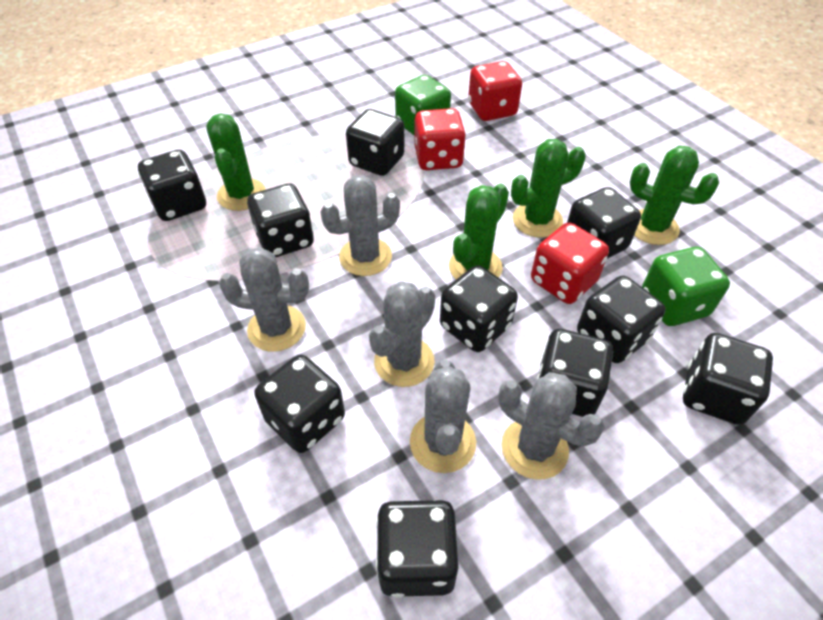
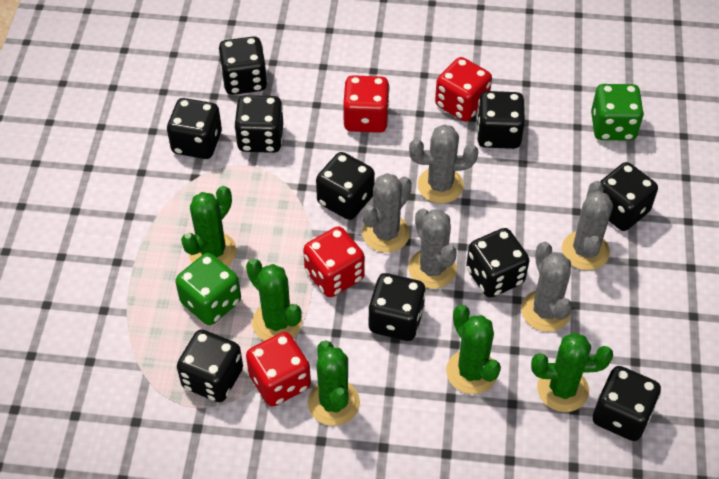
green cactus: 4 -> 5
red dice: 3 -> 4

